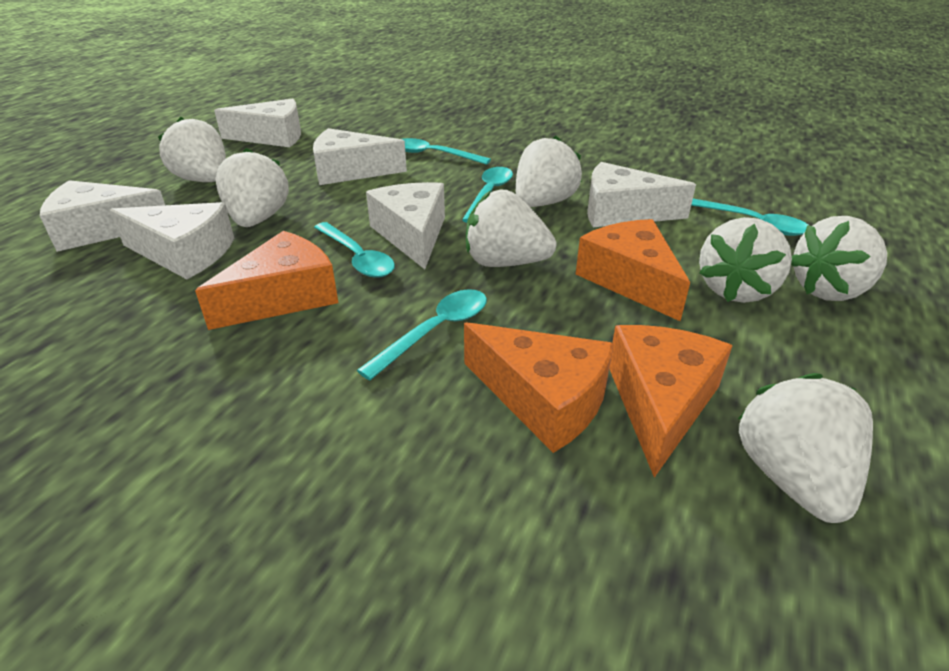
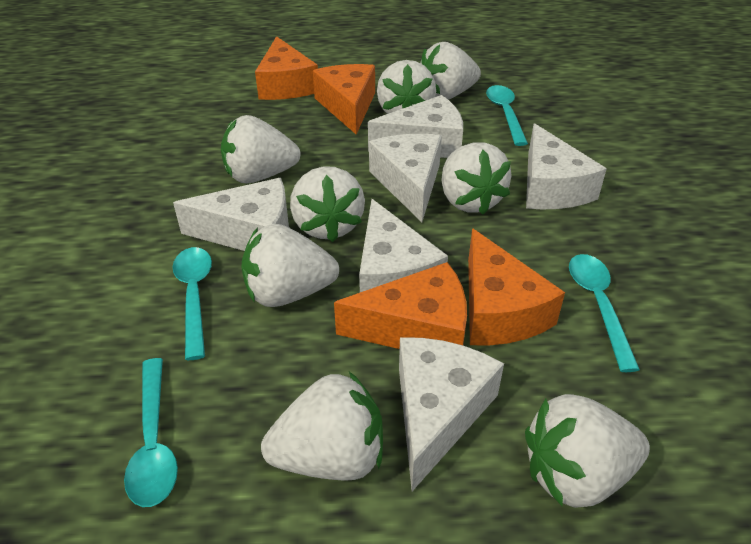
turquoise spoon: 5 -> 4
white strawberry: 7 -> 8

